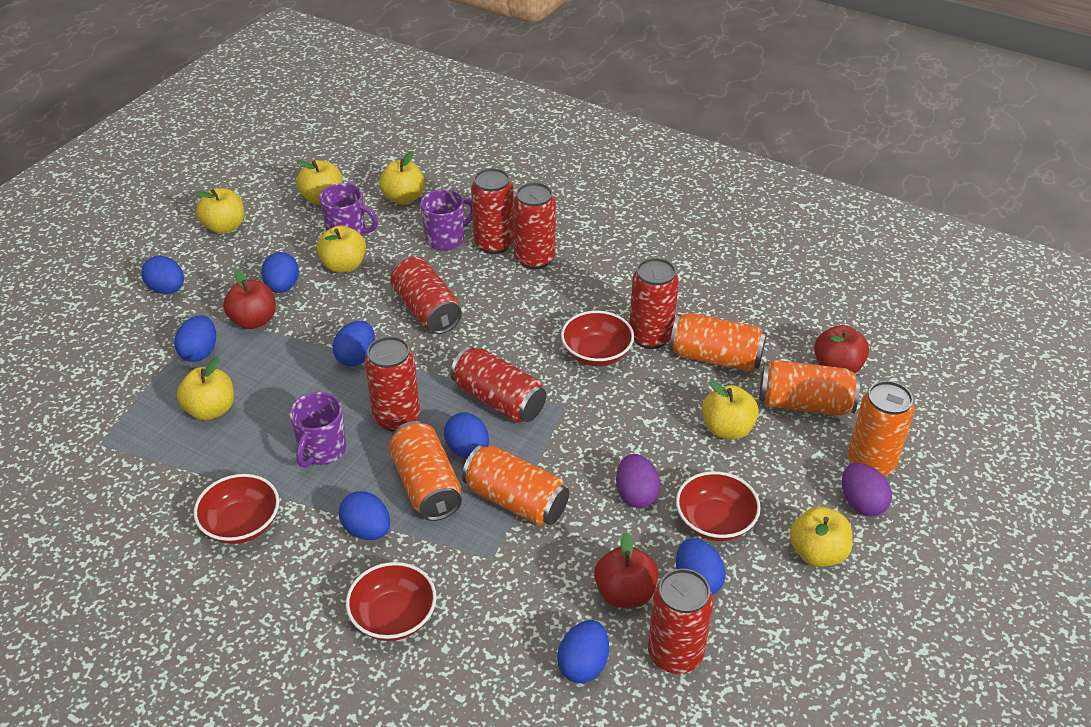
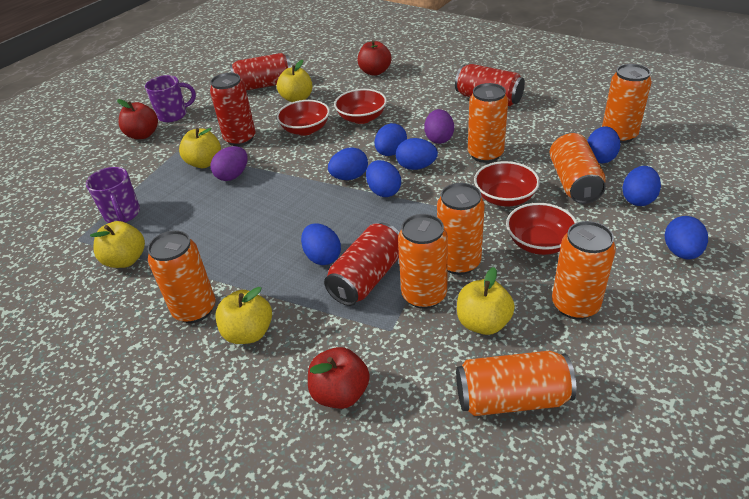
orange can: 5 -> 8
purple mug: 3 -> 2
red can: 7 -> 4
yellow apple: 7 -> 5

